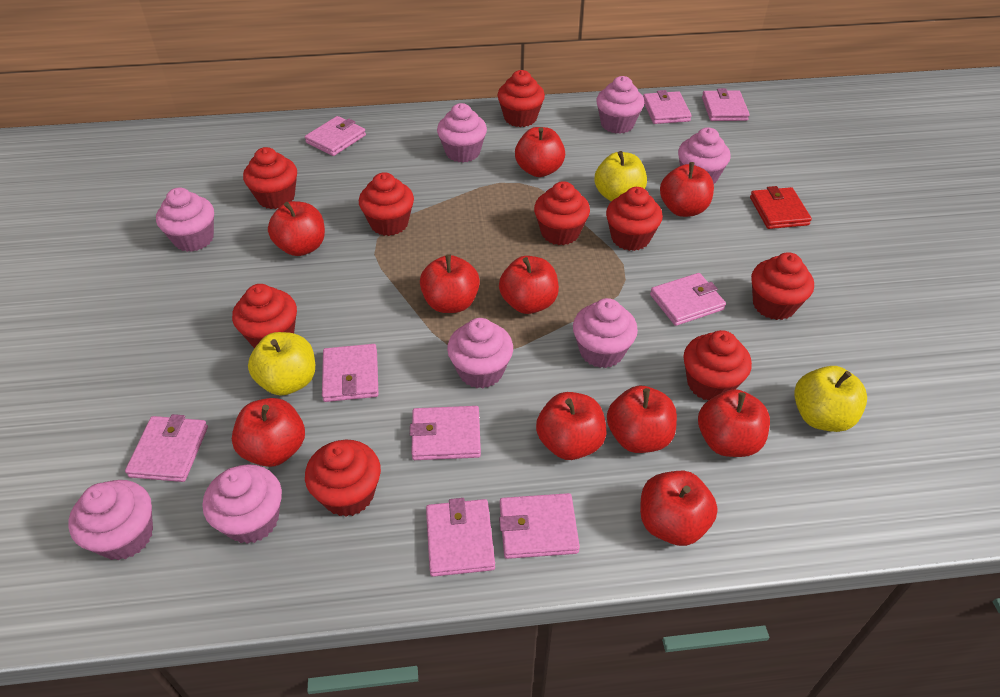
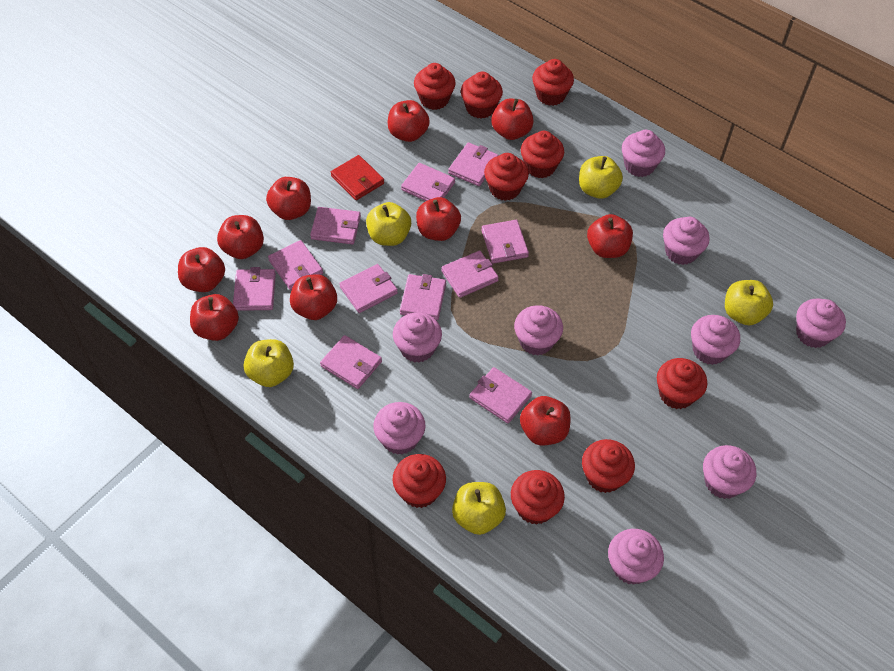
pink cupcake: 8 -> 9
pink wallet: 9 -> 11
yellow apple: 3 -> 5

